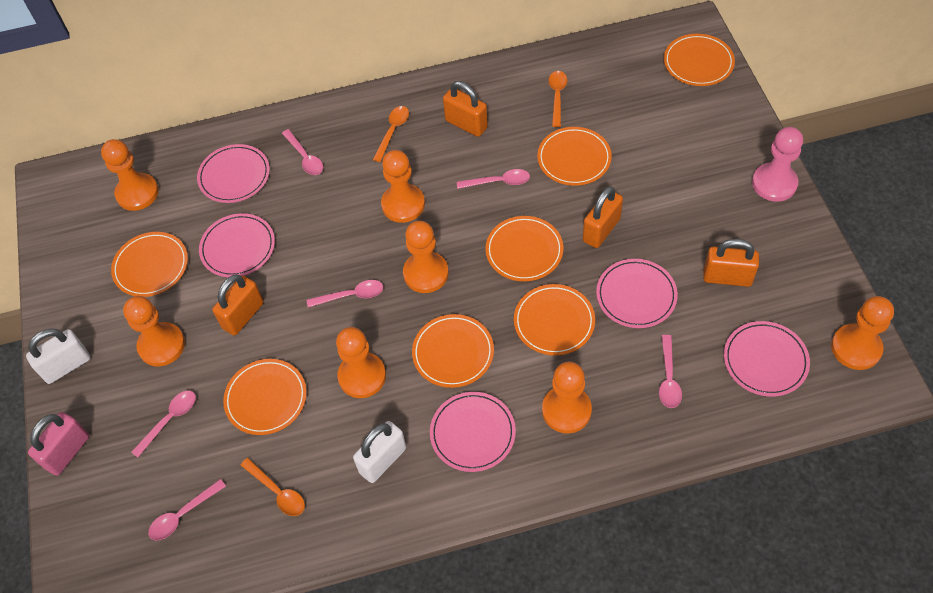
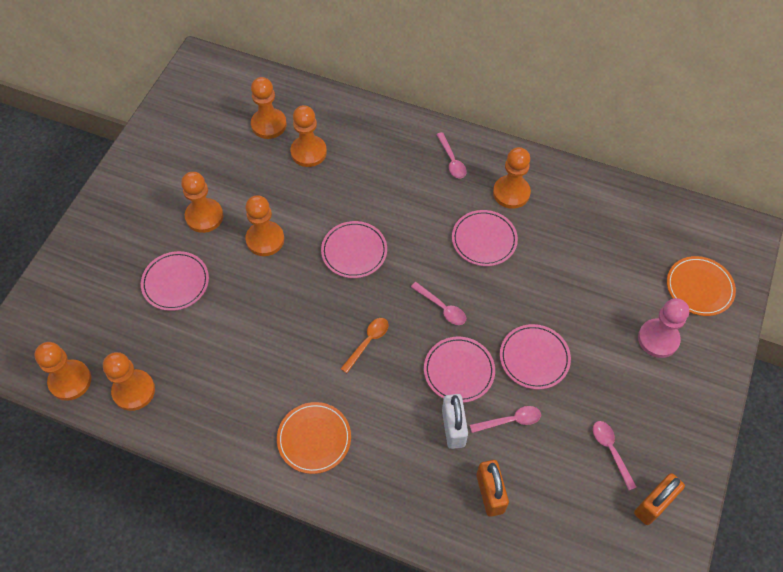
orange padlock: 4 -> 2
orange plate: 7 -> 2
orange spoon: 3 -> 1
pink padlock: 1 -> 0
pink spoon: 6 -> 4
white padlock: 2 -> 1

